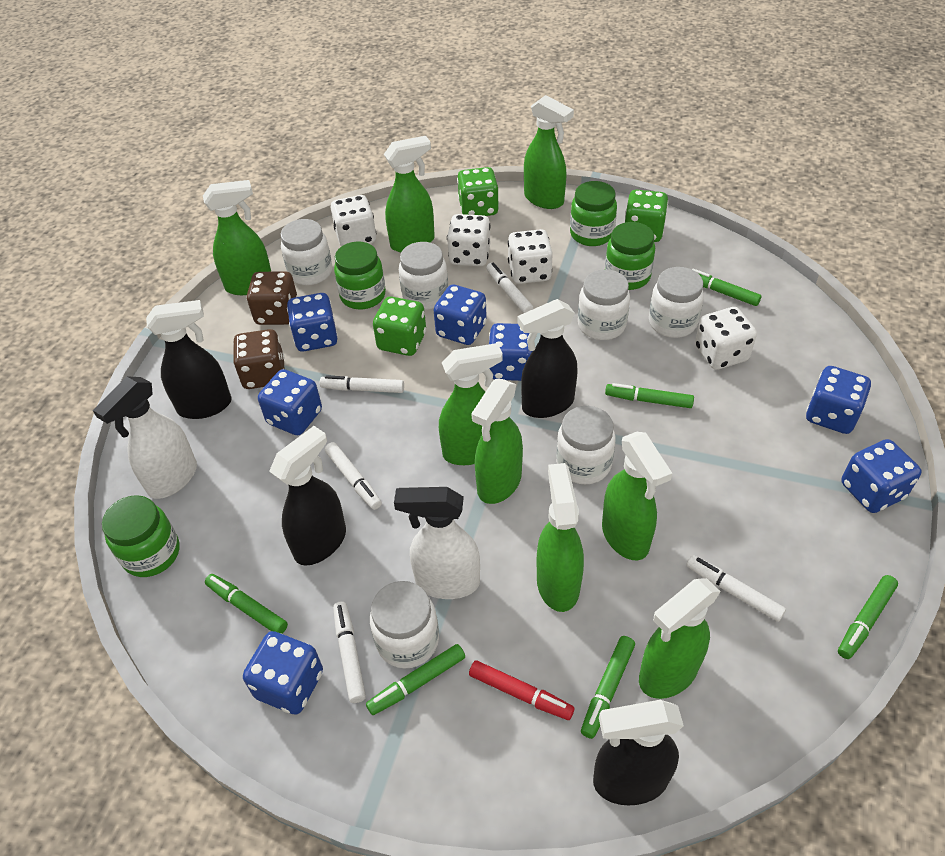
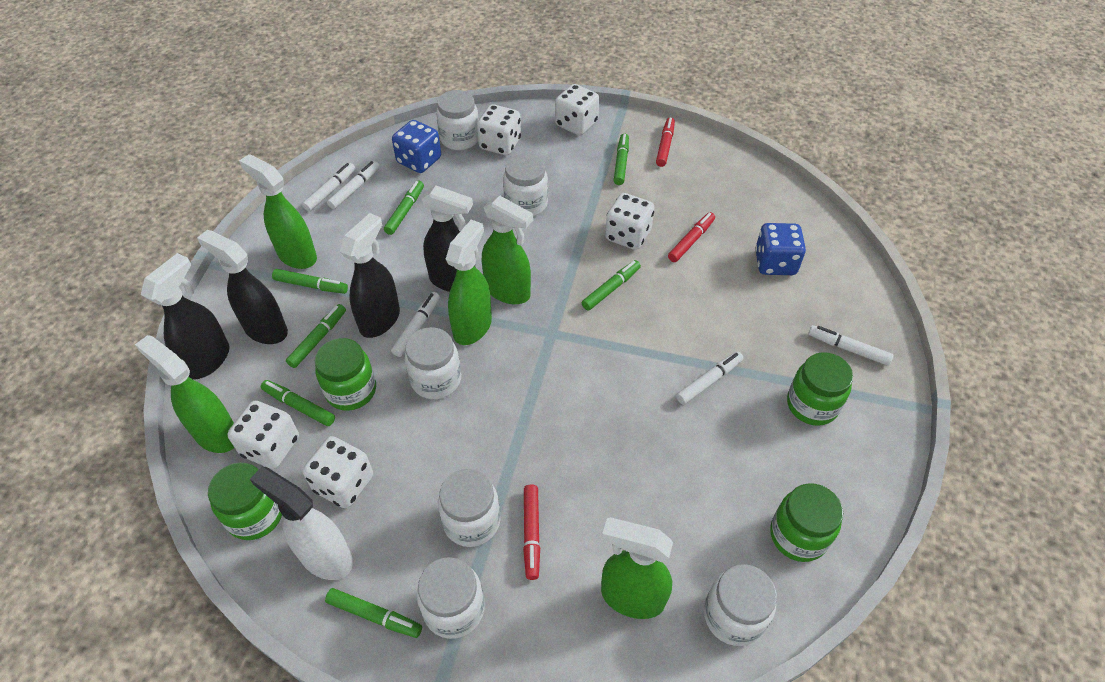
blue dice: 7 -> 2
brown dice: 2 -> 0
green dice: 3 -> 0
green marker: 6 -> 7
green spray bottle: 8 -> 5
red marker: 1 -> 3
white dice: 4 -> 5
white spray bottle: 2 -> 1

